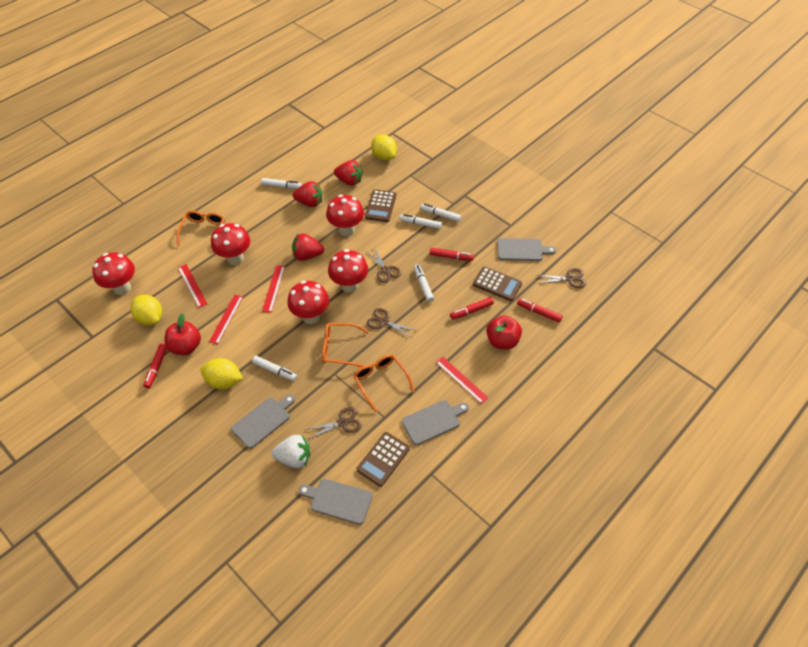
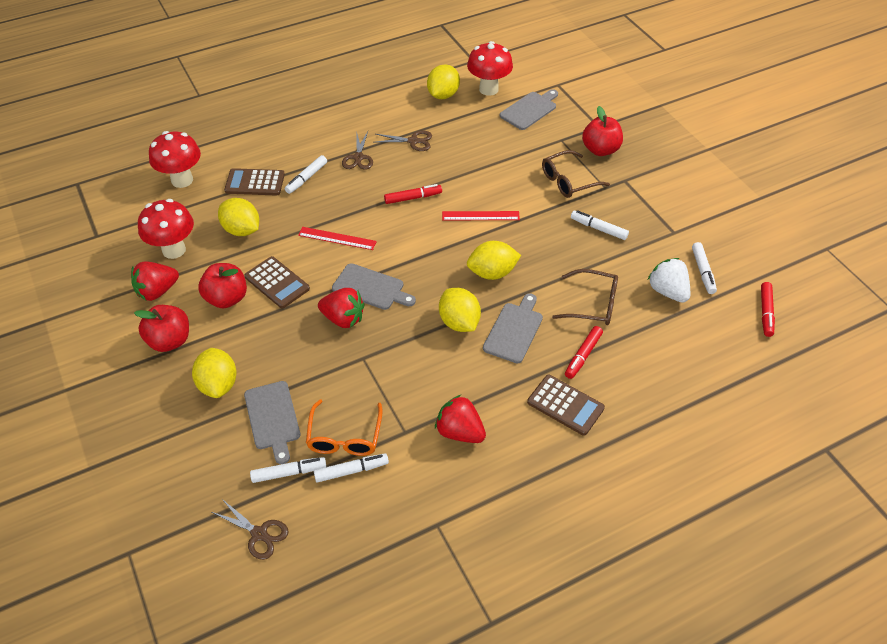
brown glasses: 0 -> 2
brown scissors: 4 -> 3
orange glasses: 3 -> 1
red apple: 2 -> 3
red marker: 4 -> 3
red mushroom: 5 -> 3
red ruler: 4 -> 2
yellow lemon: 3 -> 5

